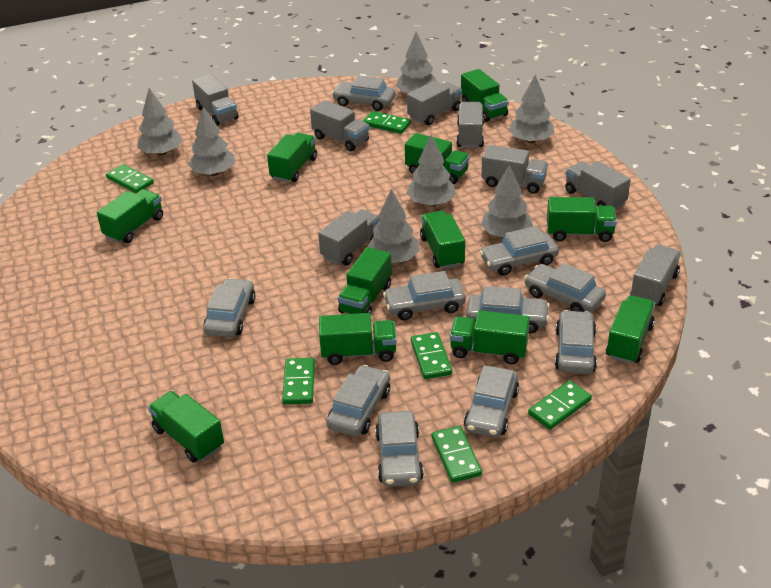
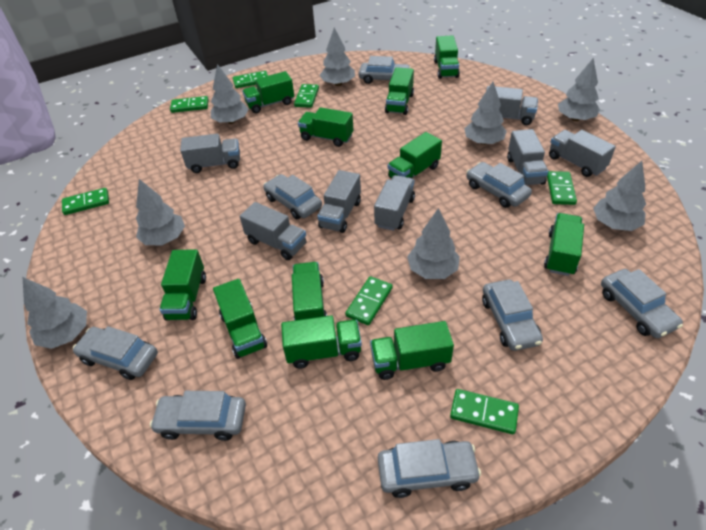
green domino: 6 -> 7
grey car: 10 -> 8
grey tree: 7 -> 8
grey truck: 8 -> 7

